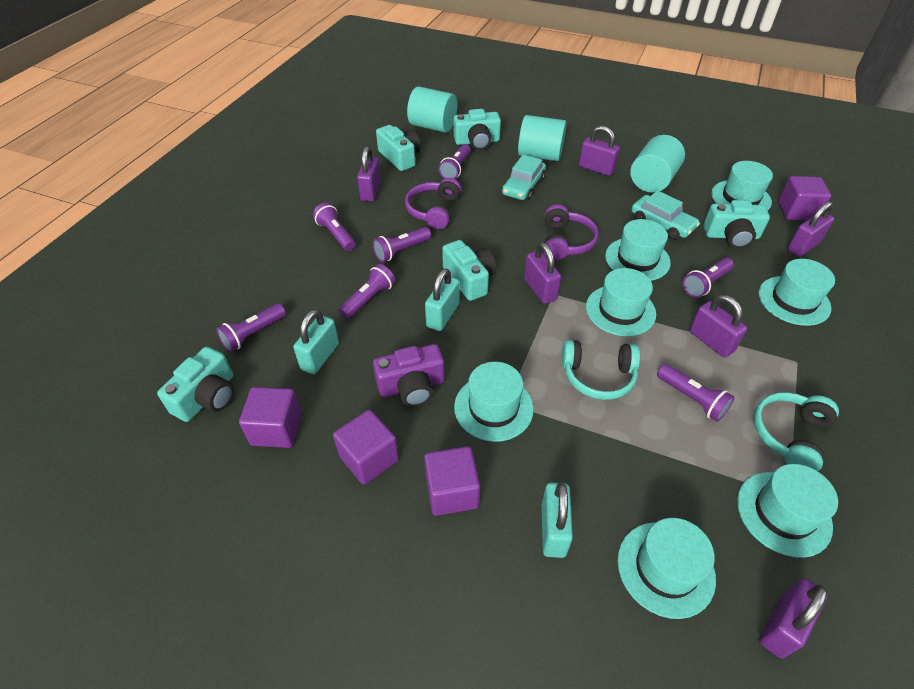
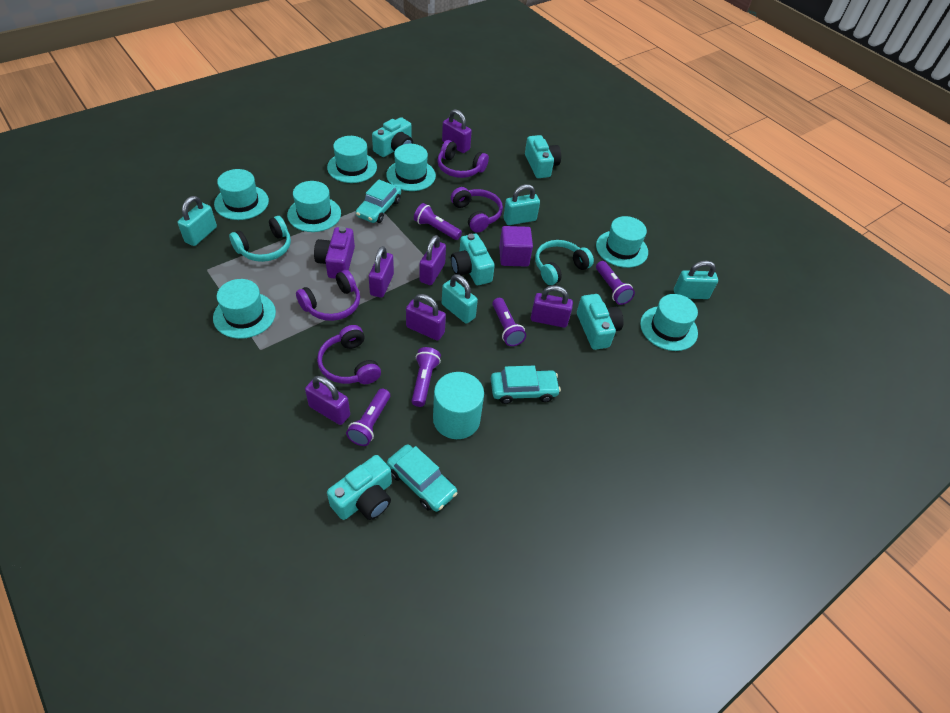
purple cube: 4 -> 1
purple flashlight: 7 -> 5
purple headphones: 2 -> 4
turquoise car: 2 -> 3
turquoise cylinder: 3 -> 1
turquoise padlock: 3 -> 4

